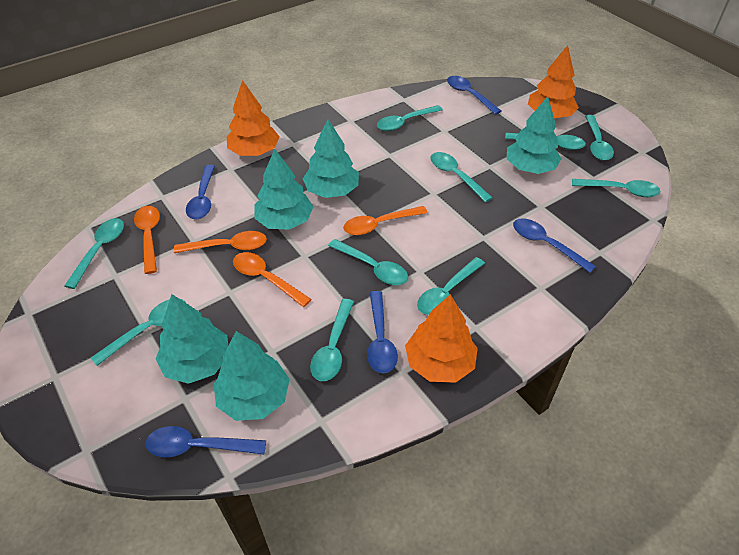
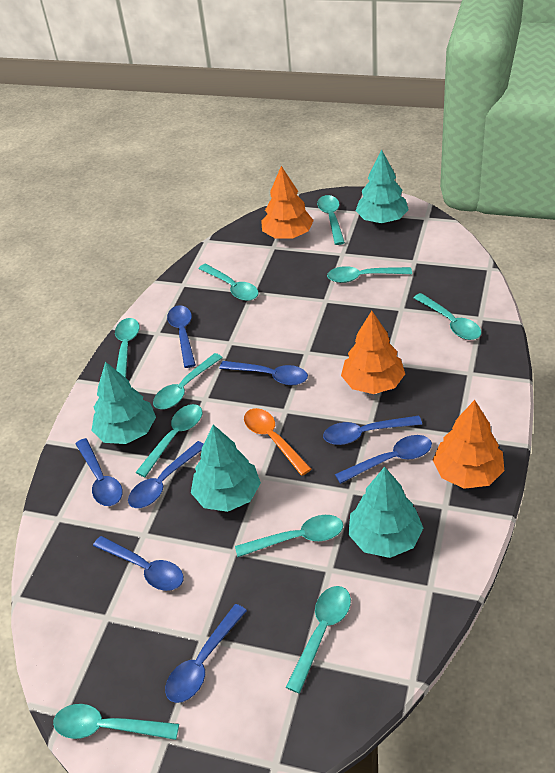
blue spoon: 5 -> 8
orange spoon: 4 -> 1
turquoise tree: 5 -> 4

